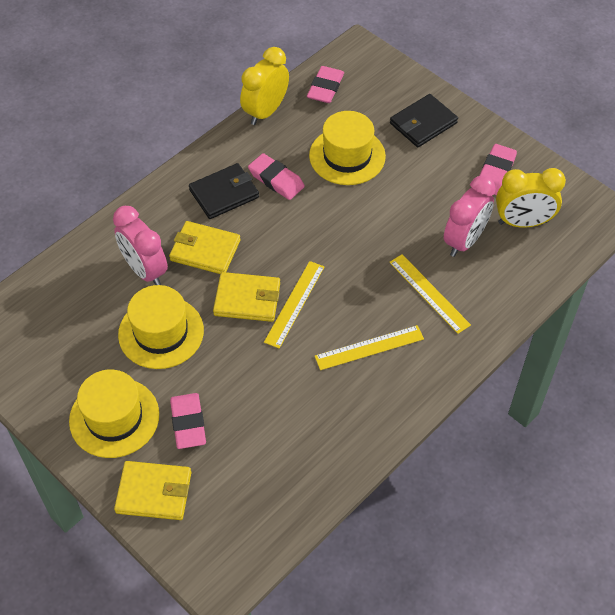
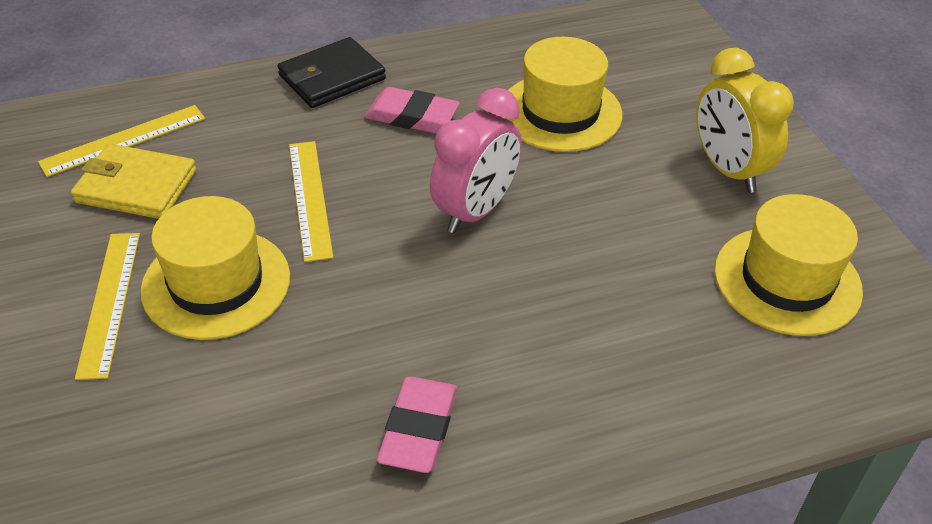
black wallet: 2 -> 1
pink clock: 2 -> 1
pink eraser: 4 -> 2
yellow clock: 2 -> 1
yellow wallet: 3 -> 1

